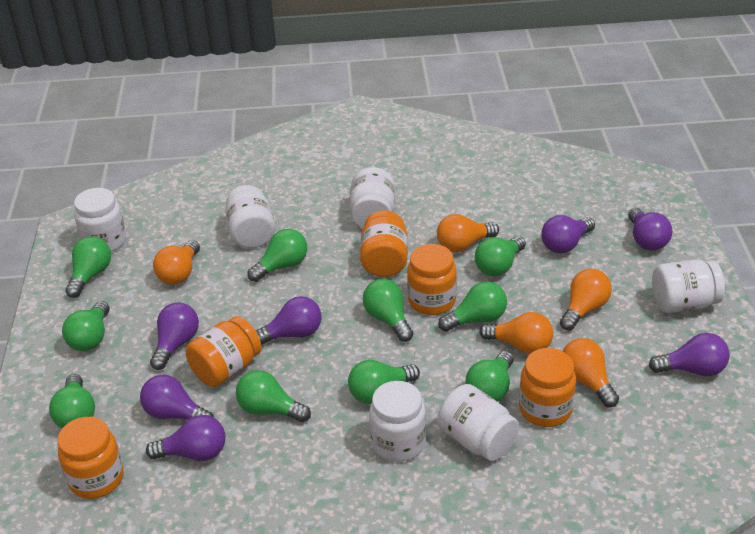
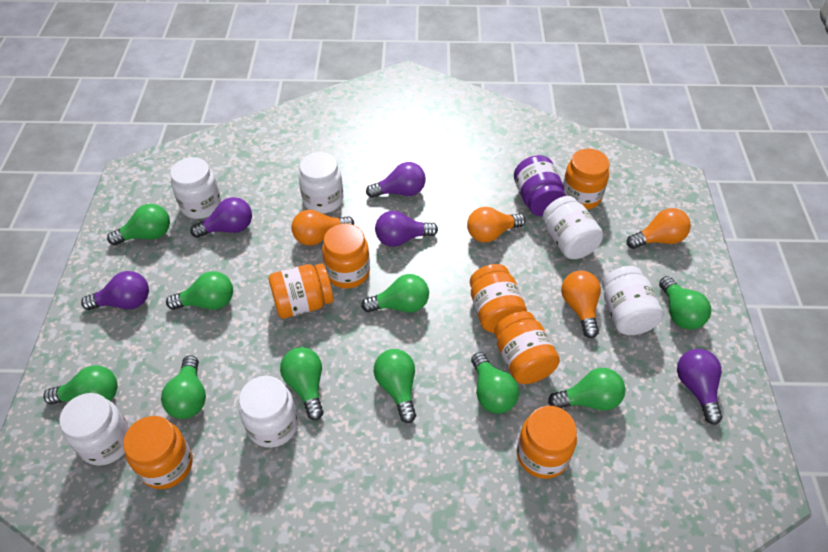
orange jar: 5 -> 7
orange light bulb: 5 -> 4
purple jar: 0 -> 1
purple light bulb: 7 -> 5

